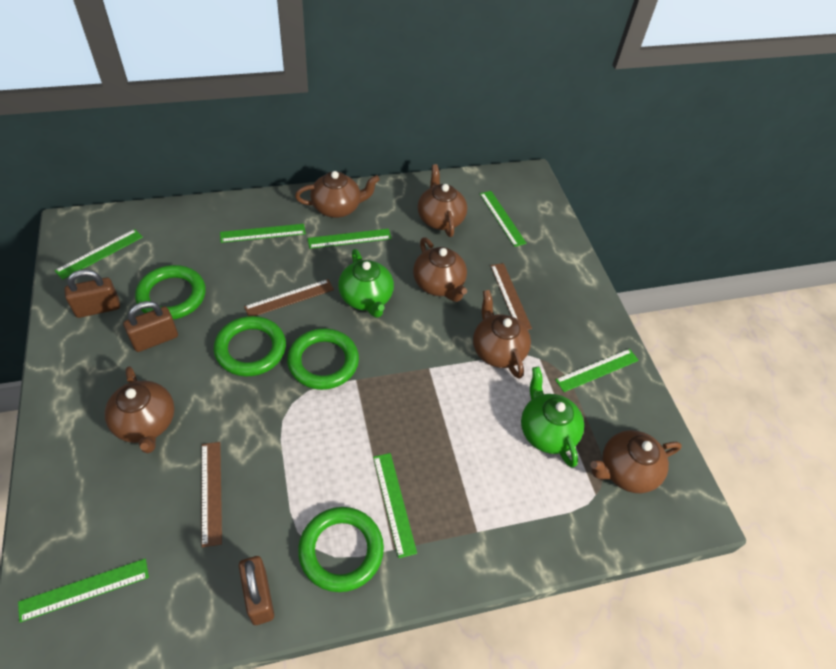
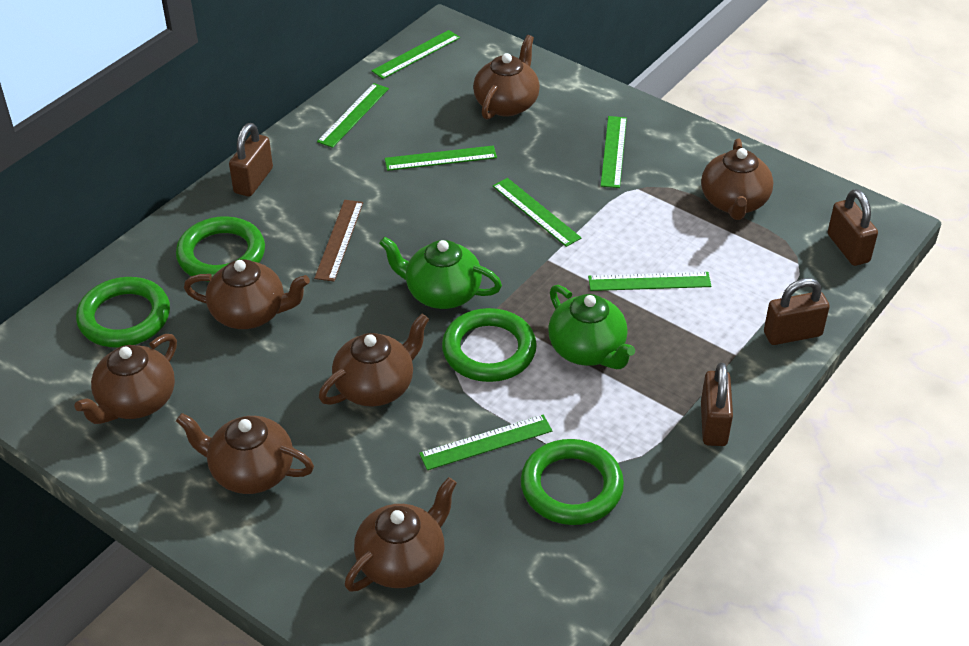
brown padlock: 3 -> 4
brown ruler: 3 -> 1
brown teapot: 6 -> 7

